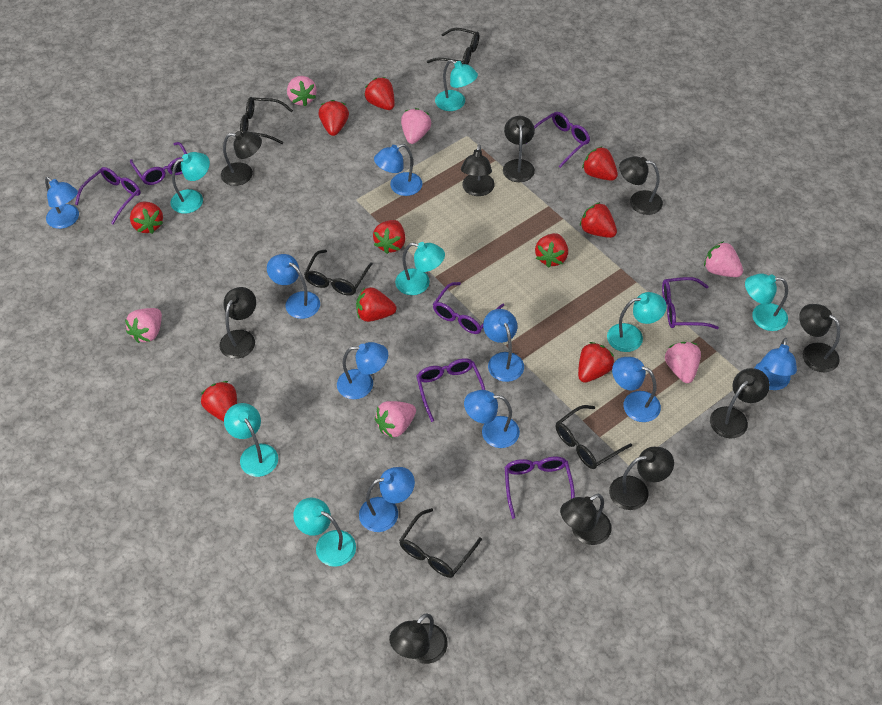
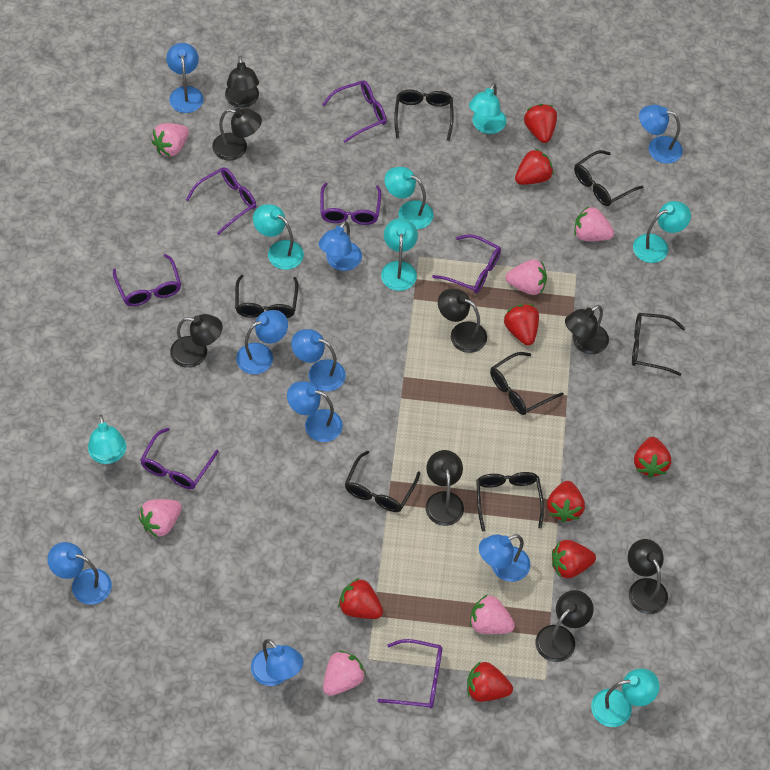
black glasses: 5 -> 7
black lamp: 10 -> 8
red strawberry: 10 -> 8

